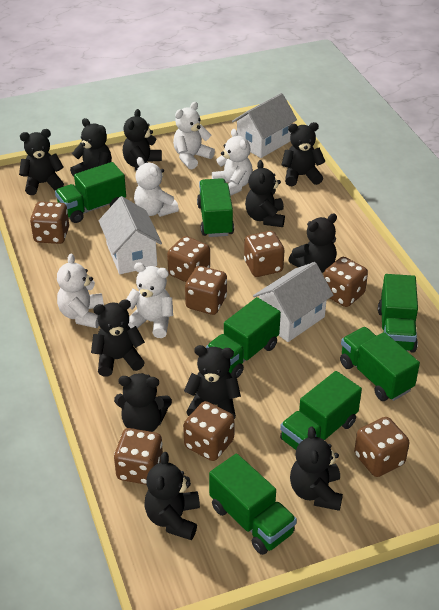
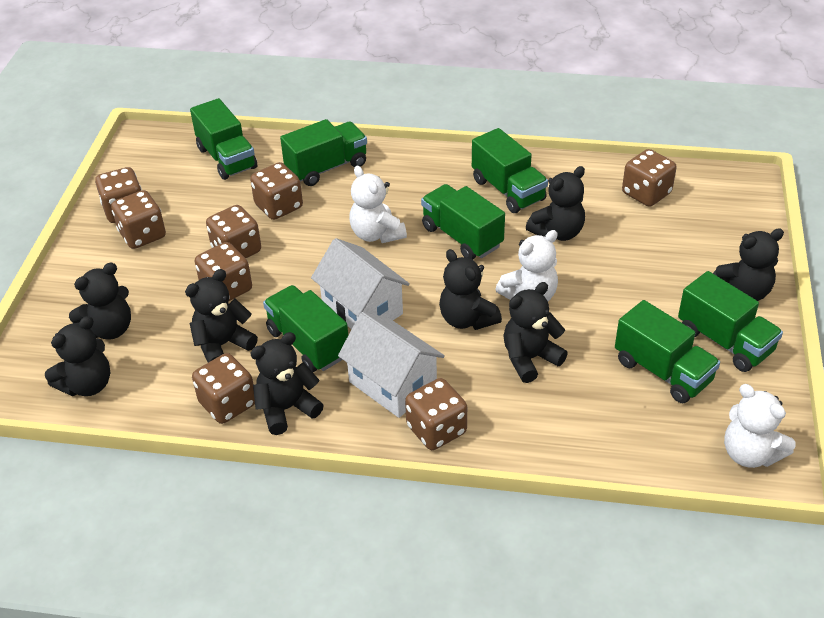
black teddy bear: 11 -> 8
white house: 3 -> 2
white teddy bear: 5 -> 3

